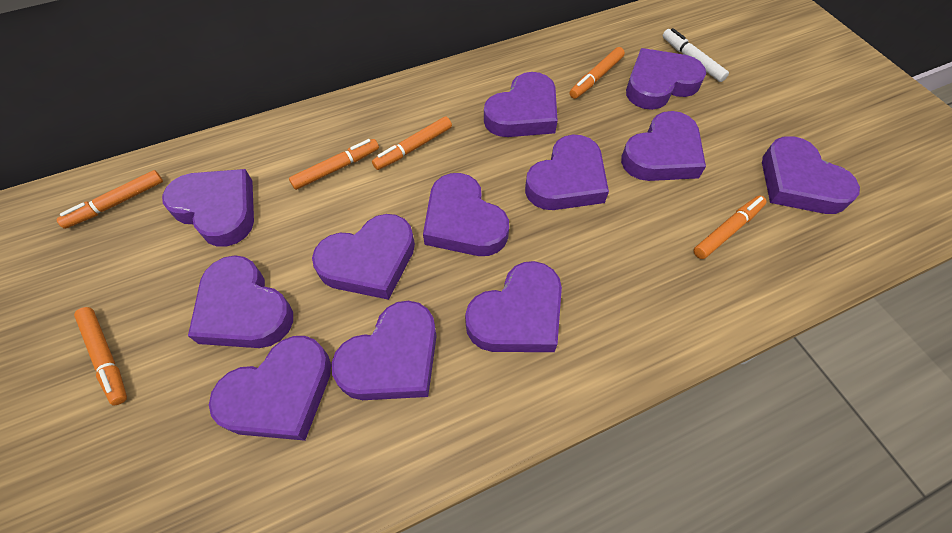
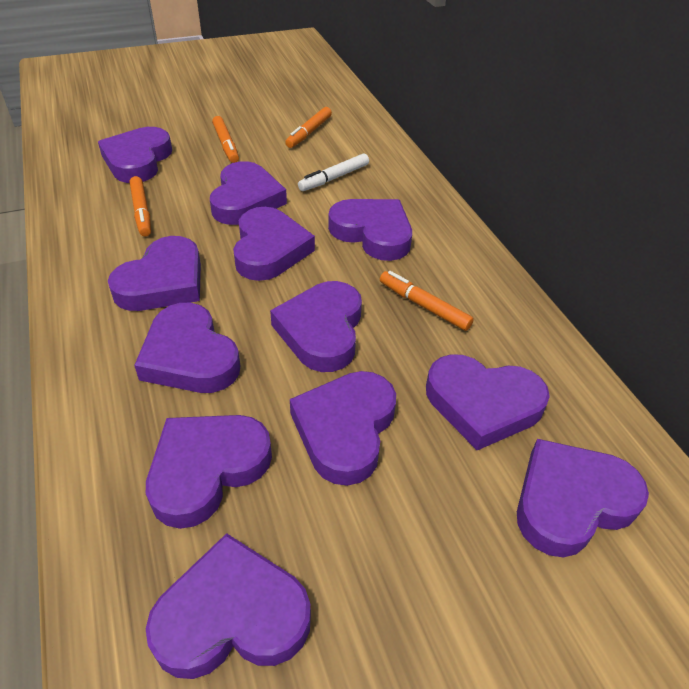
orange marker: 6 -> 4

